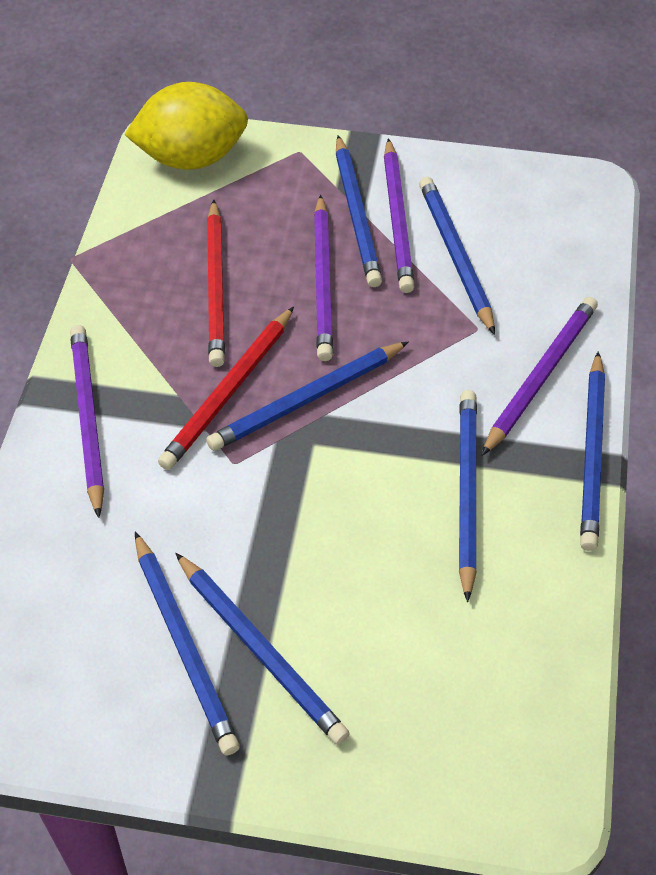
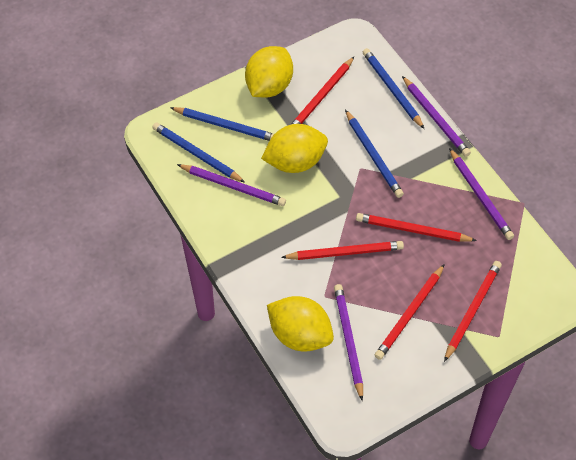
blue pencil: 7 -> 4
red pencil: 2 -> 5
yellow lemon: 1 -> 3

